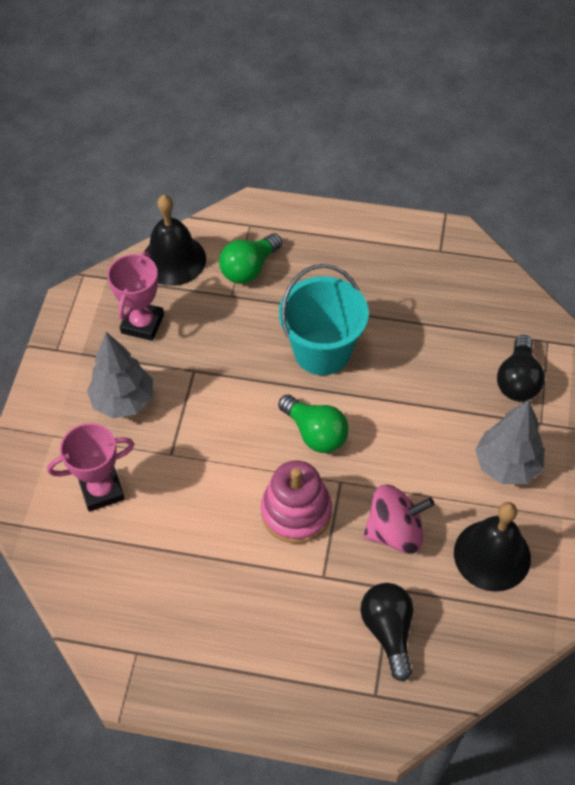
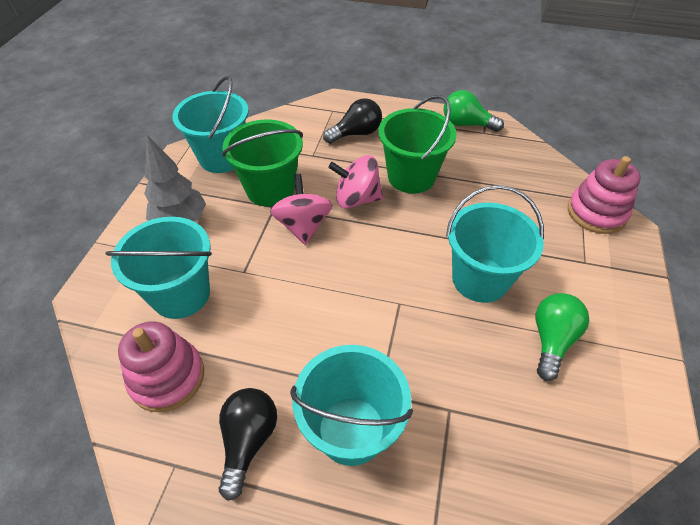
black bell: 2 -> 0
green bucket: 0 -> 2
grey tree: 2 -> 1
pink spinning top: 1 -> 2
pink stacking toy: 1 -> 2
pink trophy: 2 -> 0
turquoise bucket: 1 -> 4

